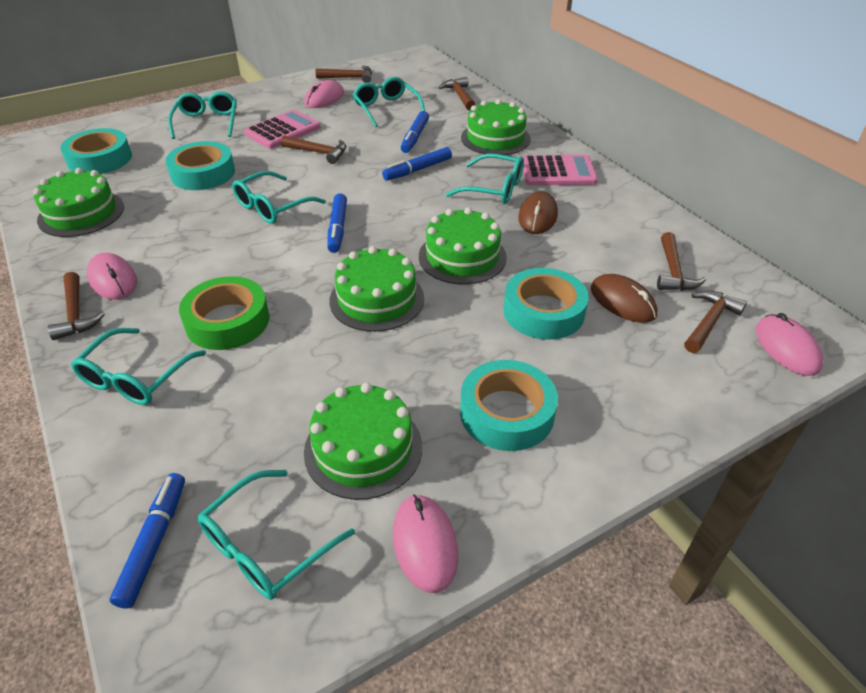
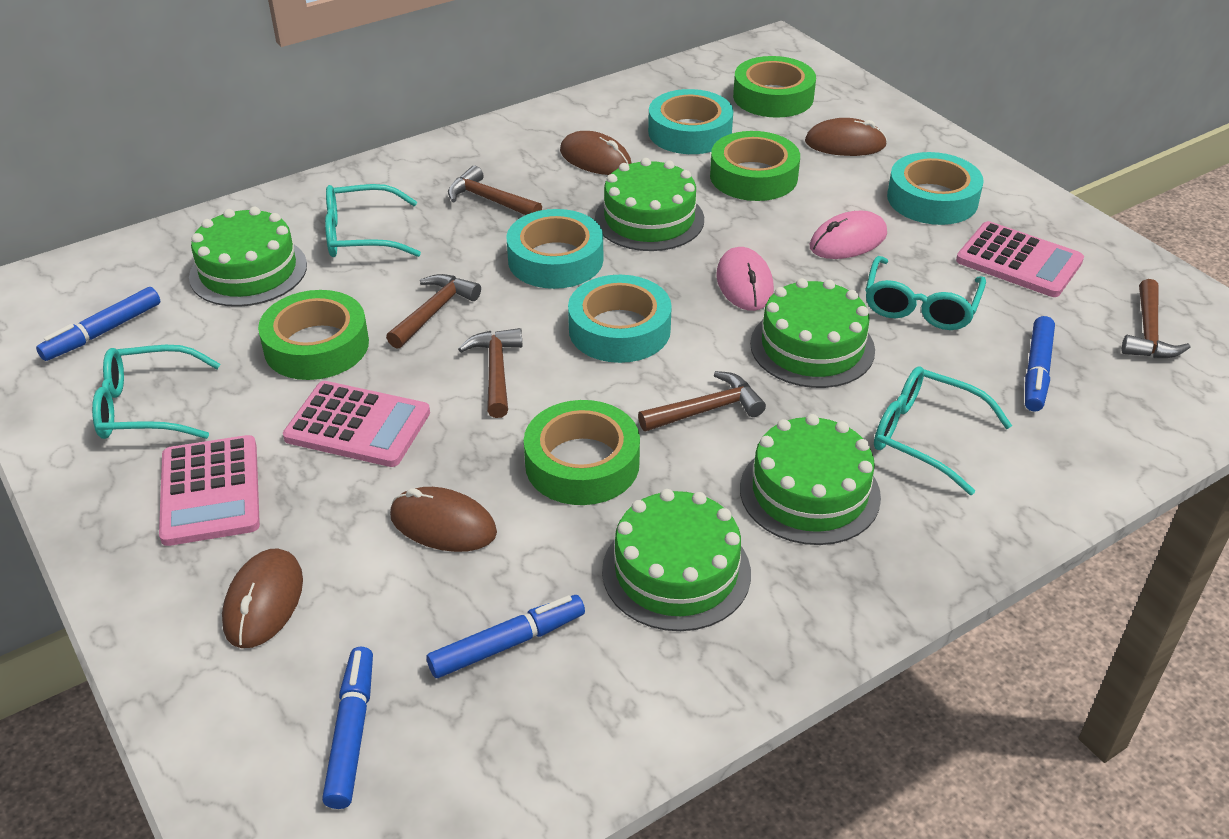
brown hammer: 6 -> 5
brown mouse: 2 -> 4
green tape: 1 -> 4
pink calculator: 2 -> 3
pink mouse: 4 -> 2
turquoise glasses: 6 -> 4

